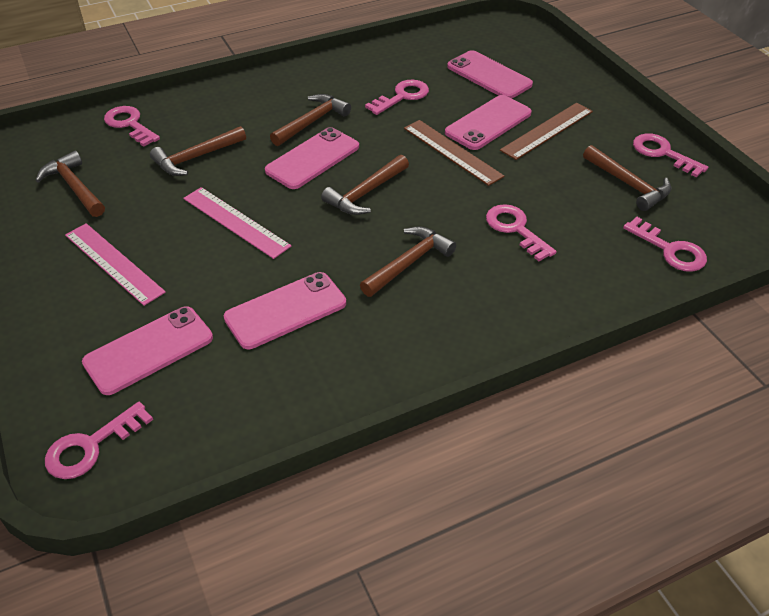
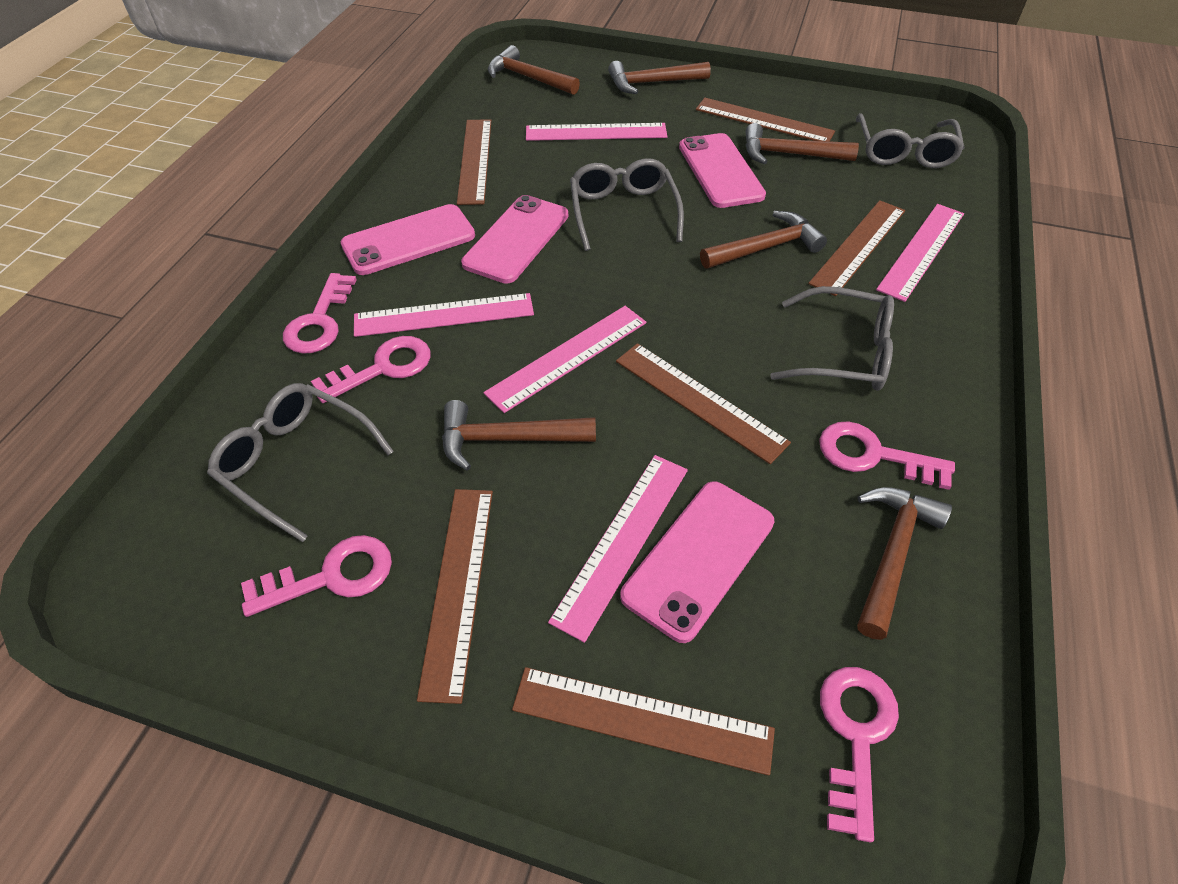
brown ruler: 2 -> 6
grey glasses: 0 -> 4
pink key: 6 -> 5
pink phone: 5 -> 4
pink ruler: 2 -> 5

